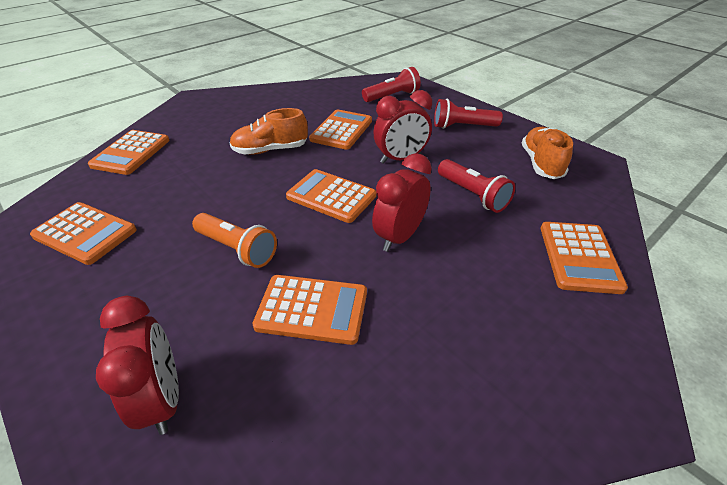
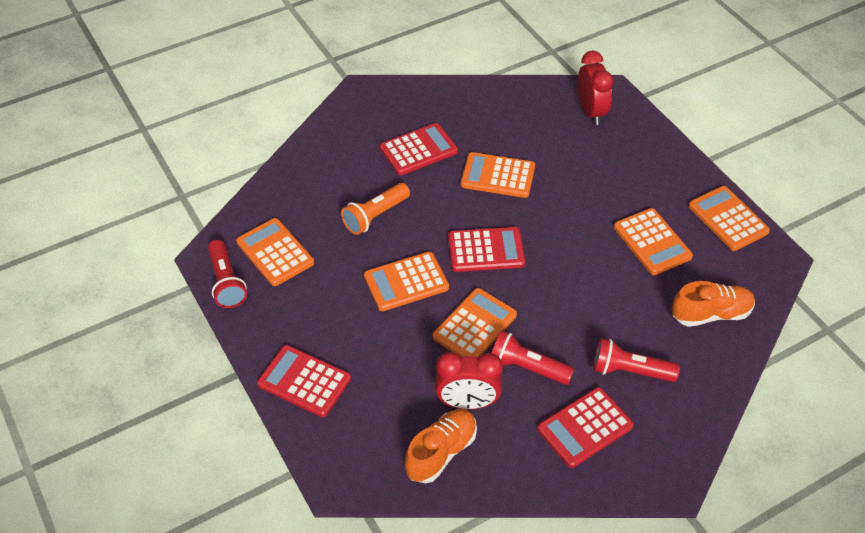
red calculator: 0 -> 4
red clock: 3 -> 2

